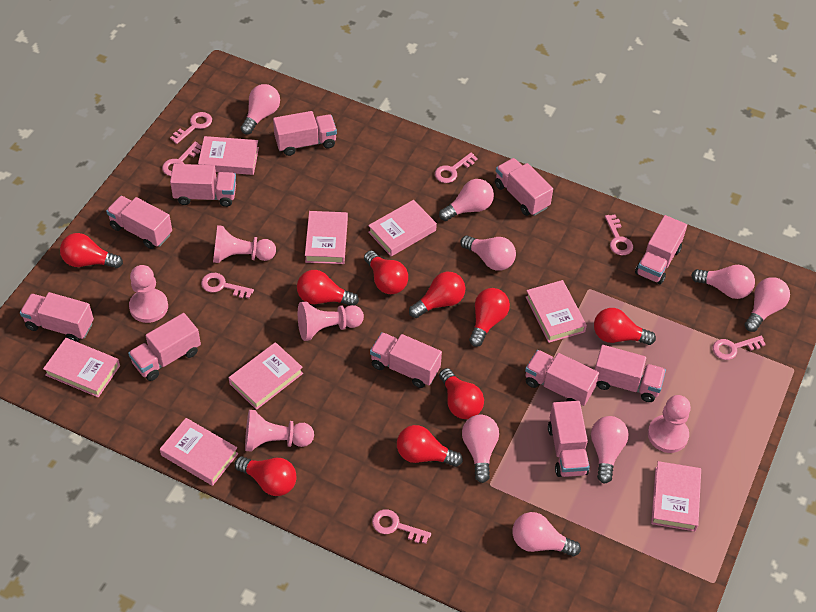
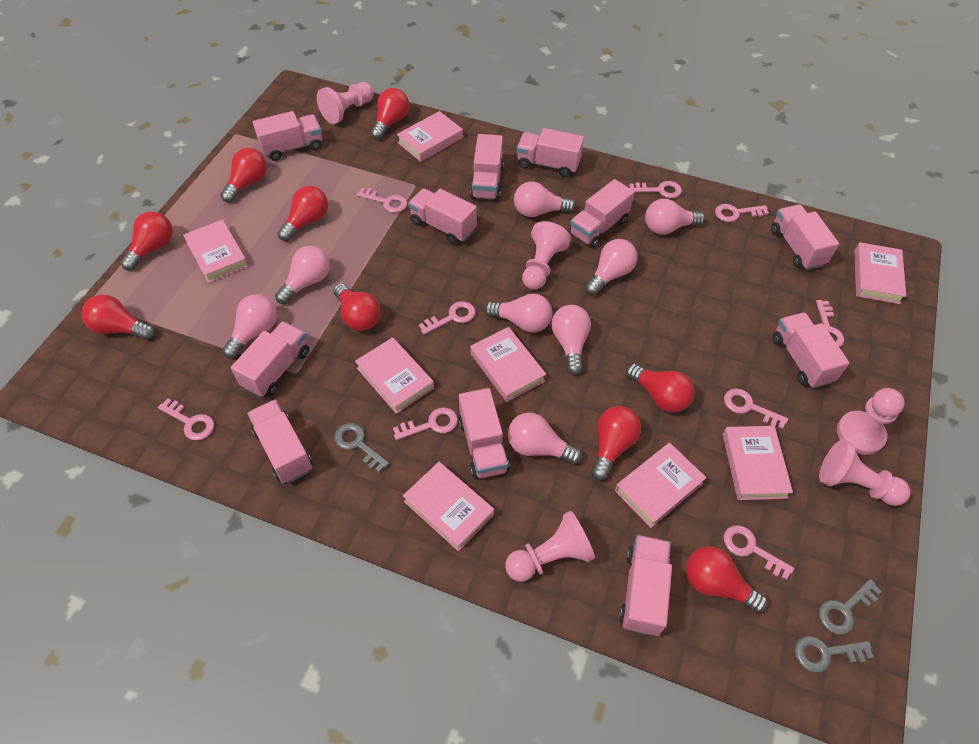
grey key: 0 -> 3
pink key: 7 -> 9

